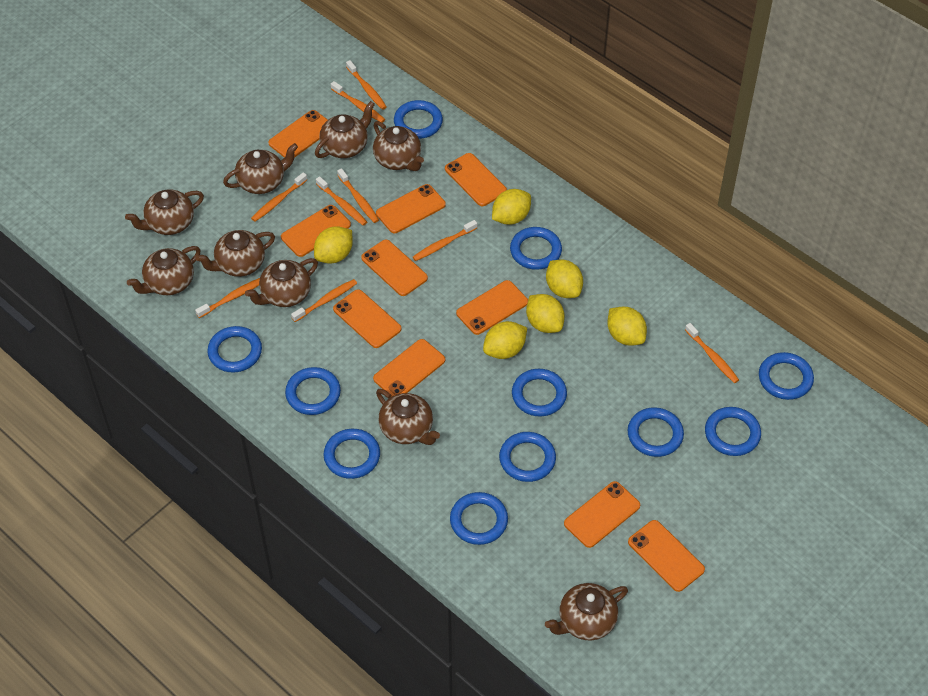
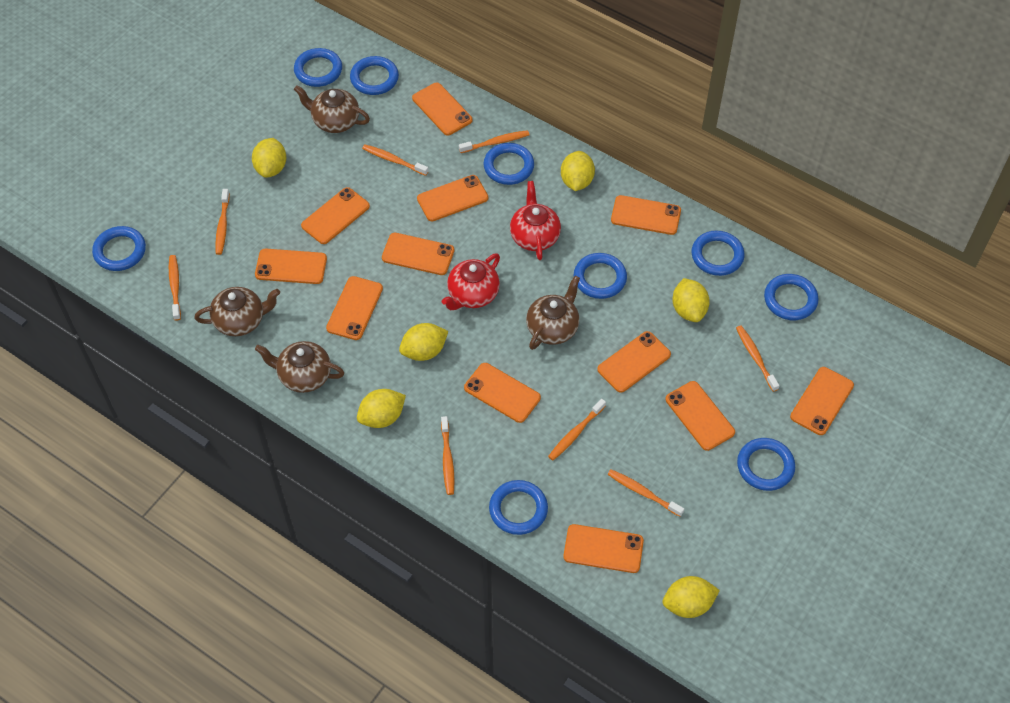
blue ring: 11 -> 9
brown teapot: 9 -> 4
orange phone: 10 -> 12
orange toothbrush: 9 -> 8
red teapot: 0 -> 2

